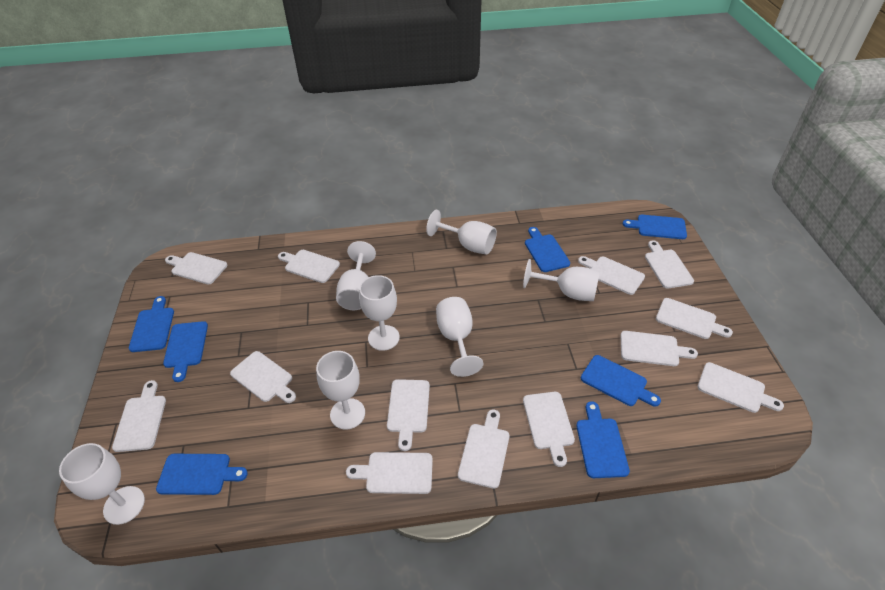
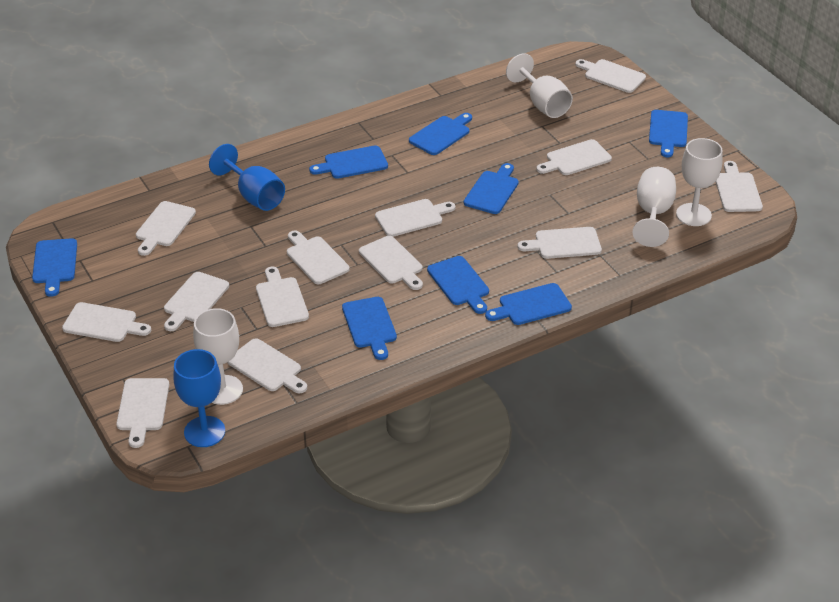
blue cutting board: 7 -> 8
blue goblet: 0 -> 2
white goblet: 7 -> 4

